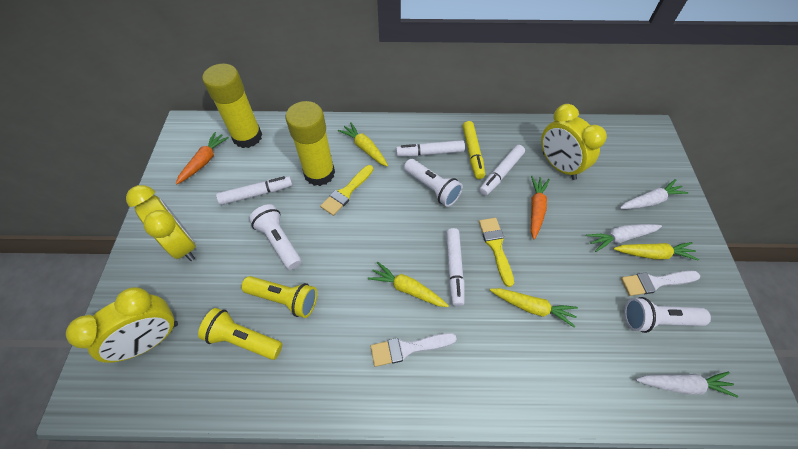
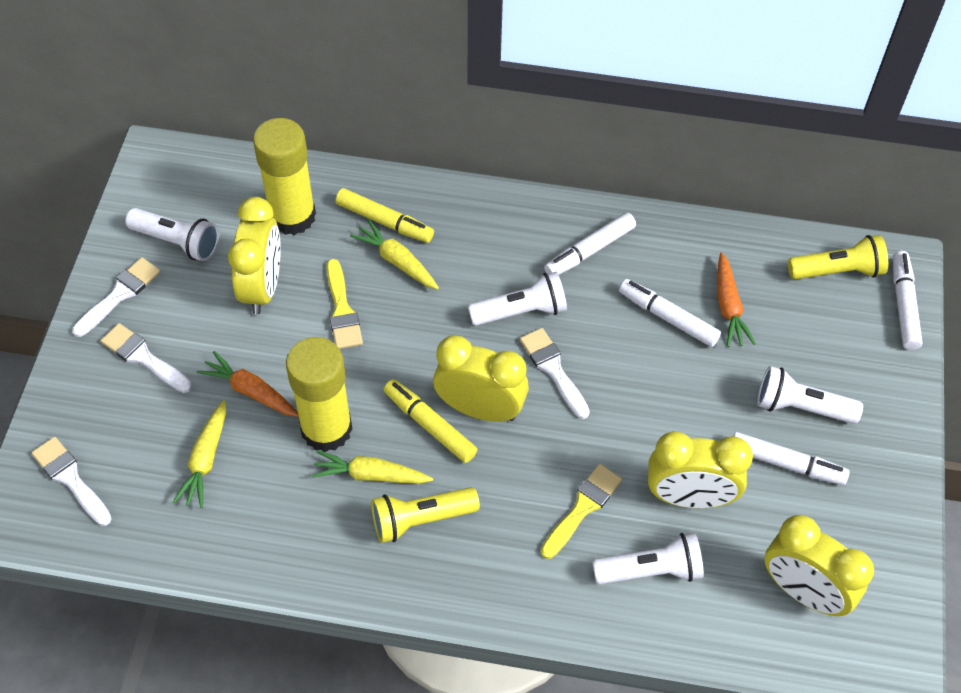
white brush: 2 -> 4
white carrot: 3 -> 0
white flashlight: 3 -> 4
yellow carrot: 4 -> 3
yellow clock: 3 -> 4
yellow marker: 1 -> 2

